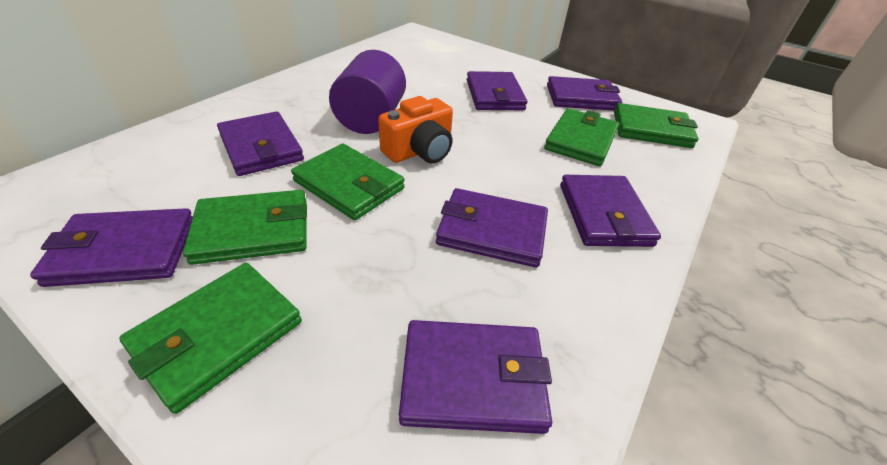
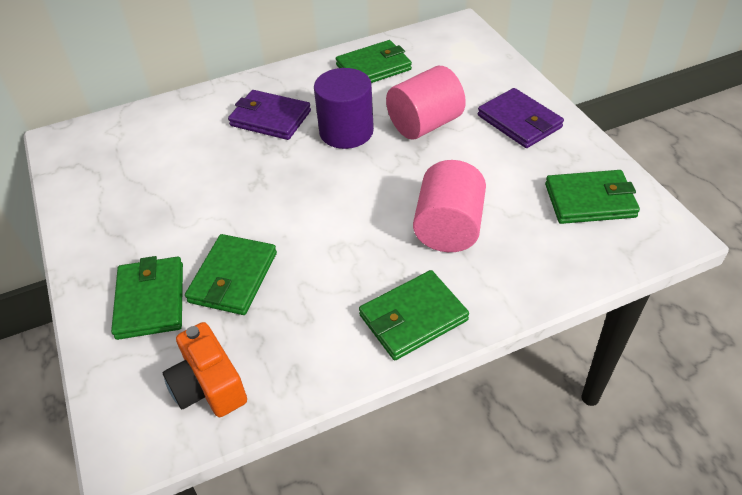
pink cylinder: 0 -> 2
purple wallet: 7 -> 2

